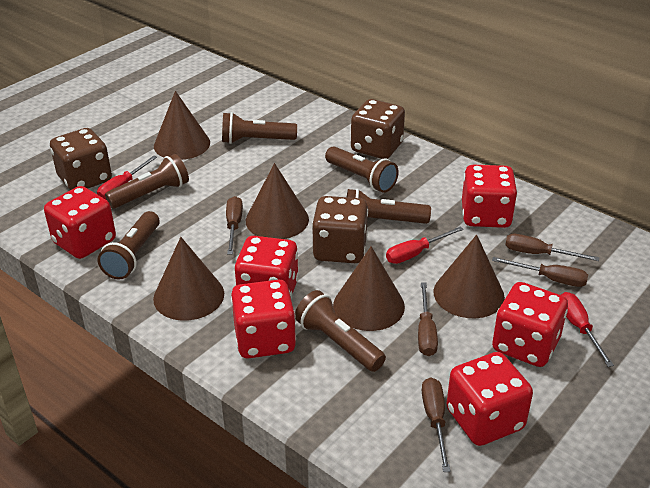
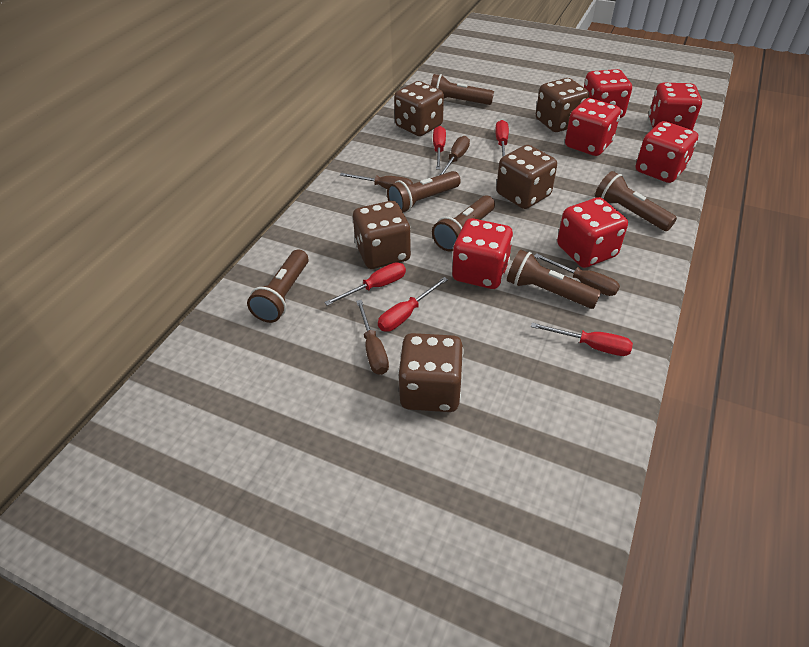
brown cone: 5 -> 0
brown dice: 3 -> 5
brown screwdriver: 5 -> 4
red screwdriver: 3 -> 5

